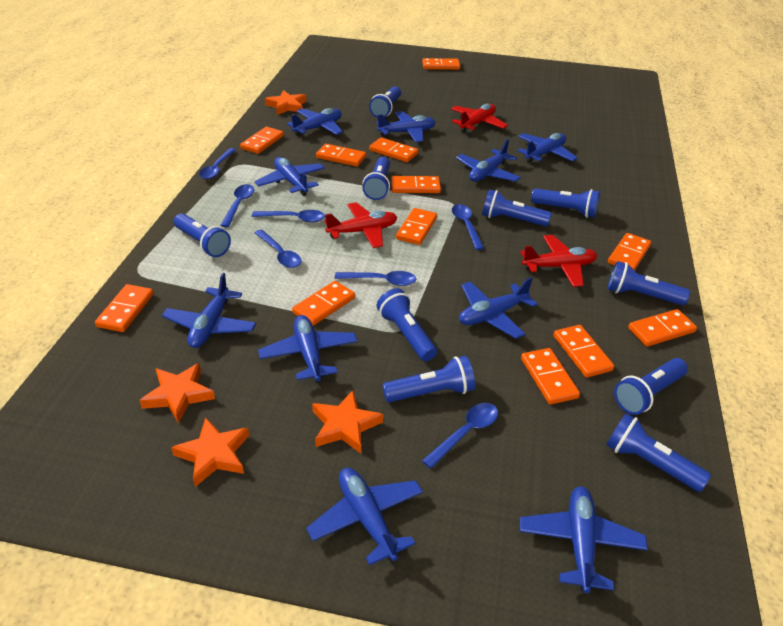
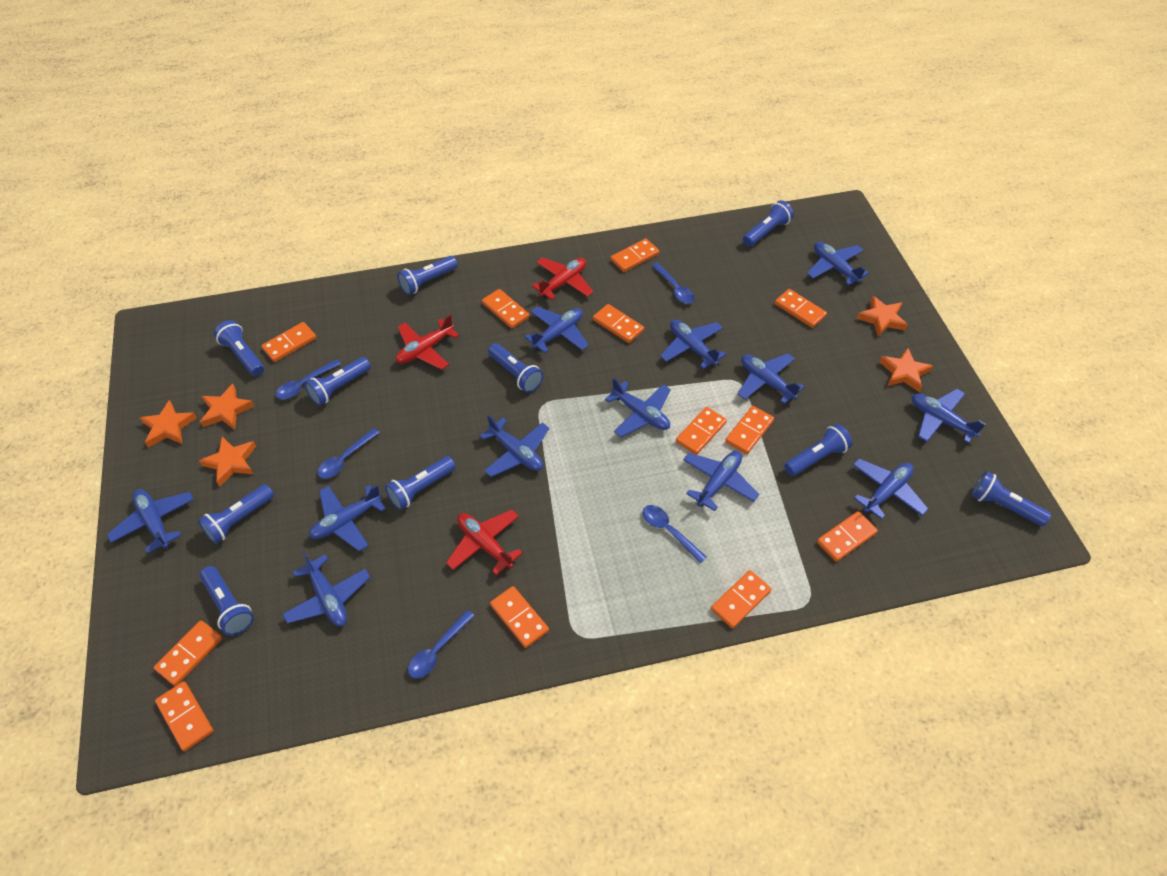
blue plane: 10 -> 12
blue spoon: 7 -> 5
orange star: 4 -> 5

